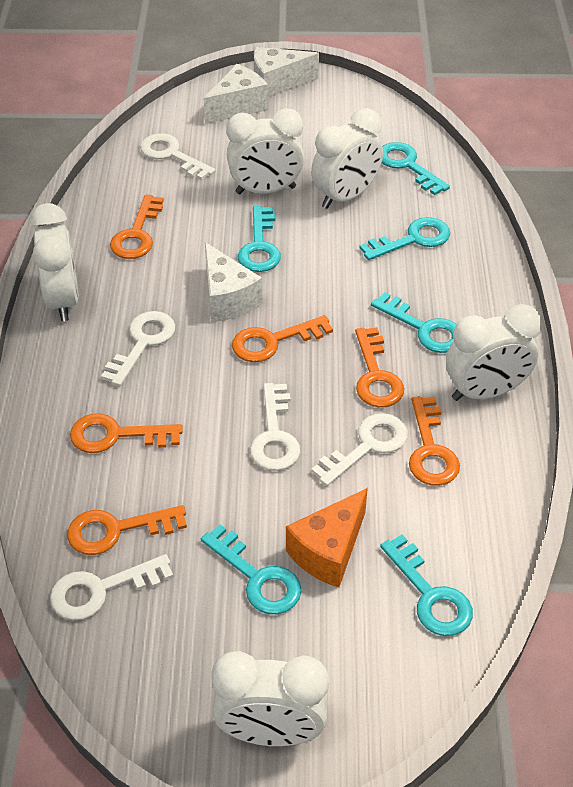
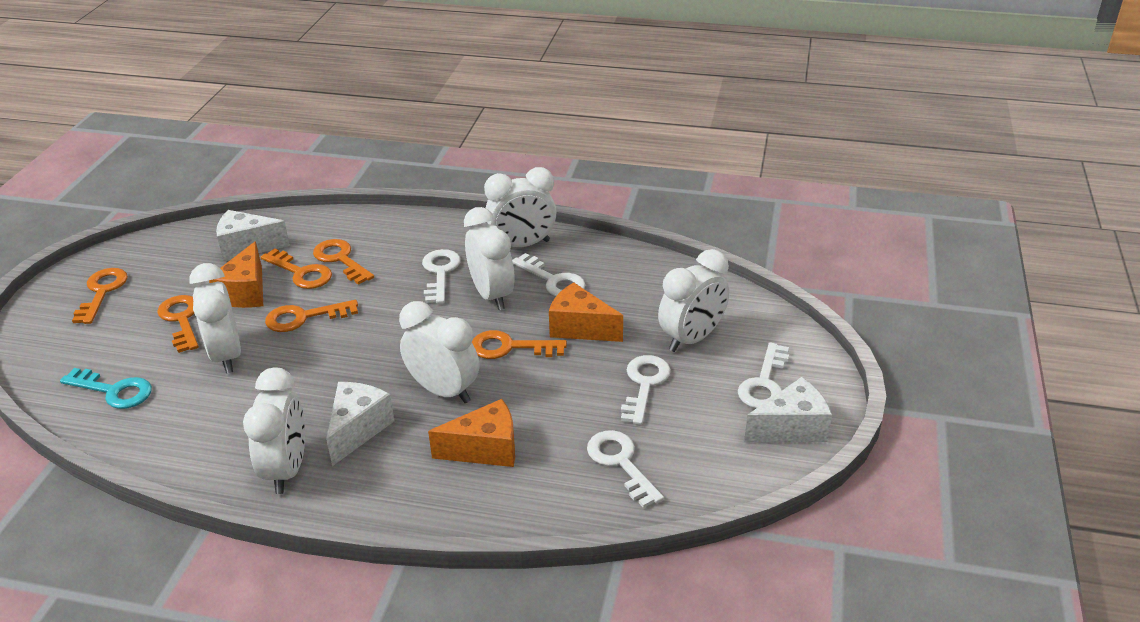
orange cheese: 1 -> 3
turquoise key: 6 -> 1
white clock: 5 -> 6

